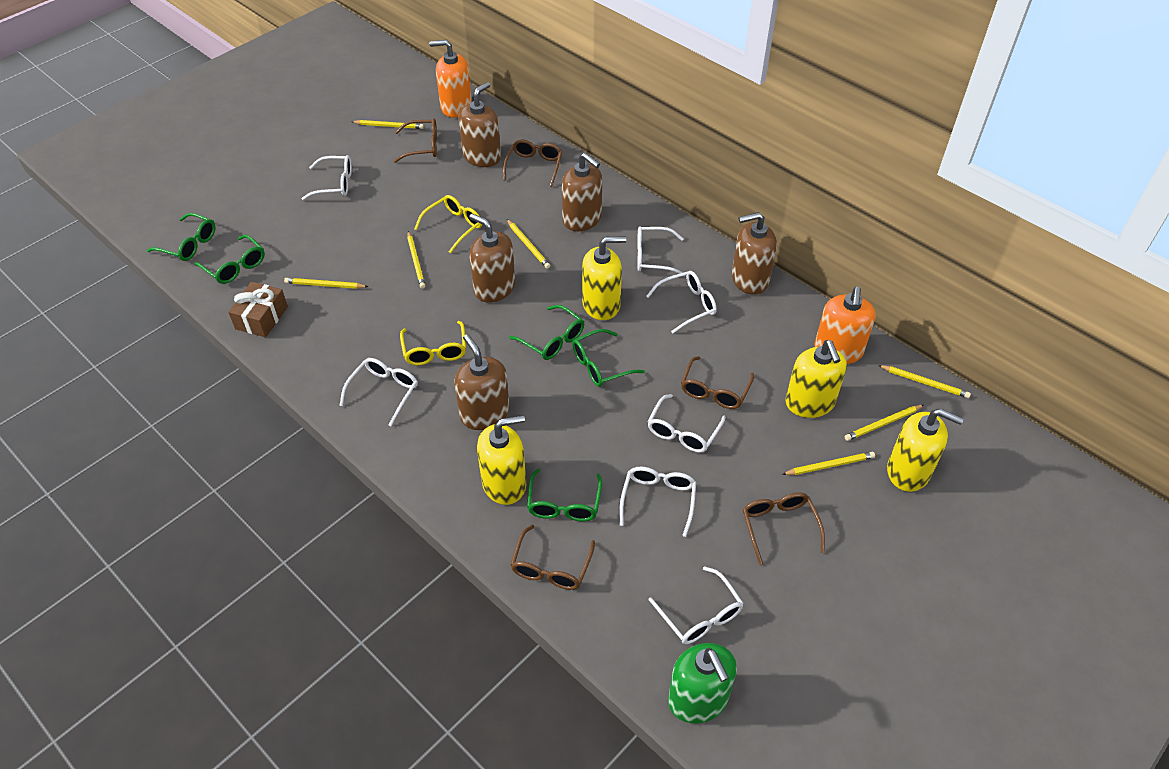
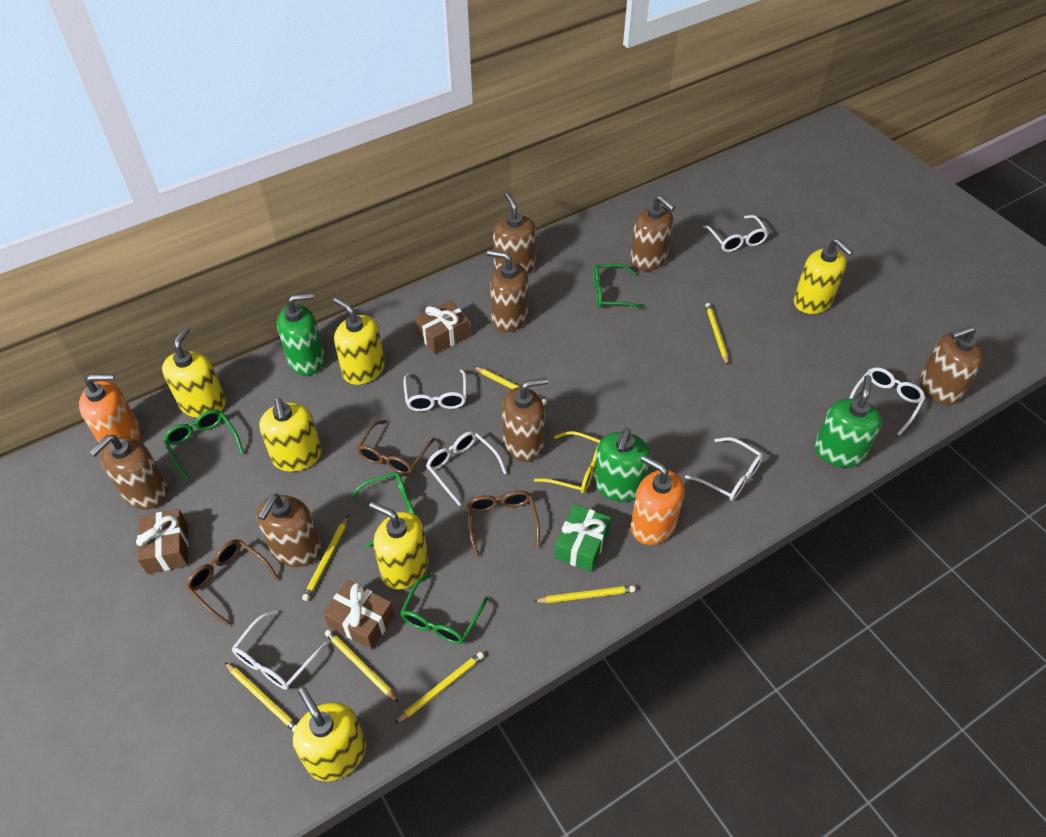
brown gift: 1 -> 3
brown glasses: 5 -> 3
brown soap dispenser: 5 -> 7
green gift: 0 -> 1
green glasses: 5 -> 4
green soap dispenser: 1 -> 3
white glasses: 7 -> 6
yellow glasses: 2 -> 1
yellow soap dispenser: 4 -> 6

